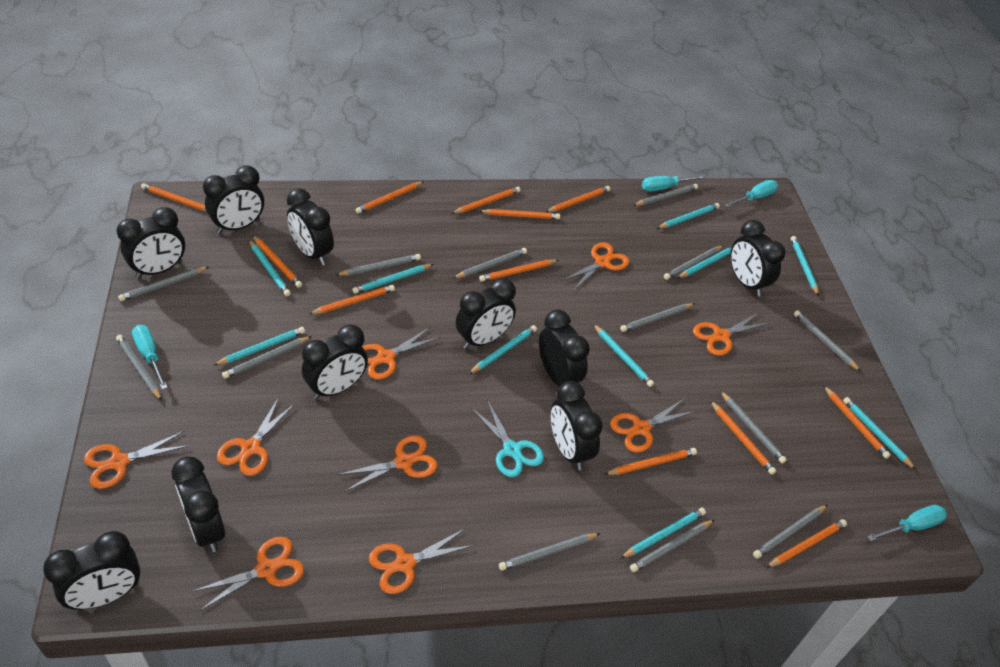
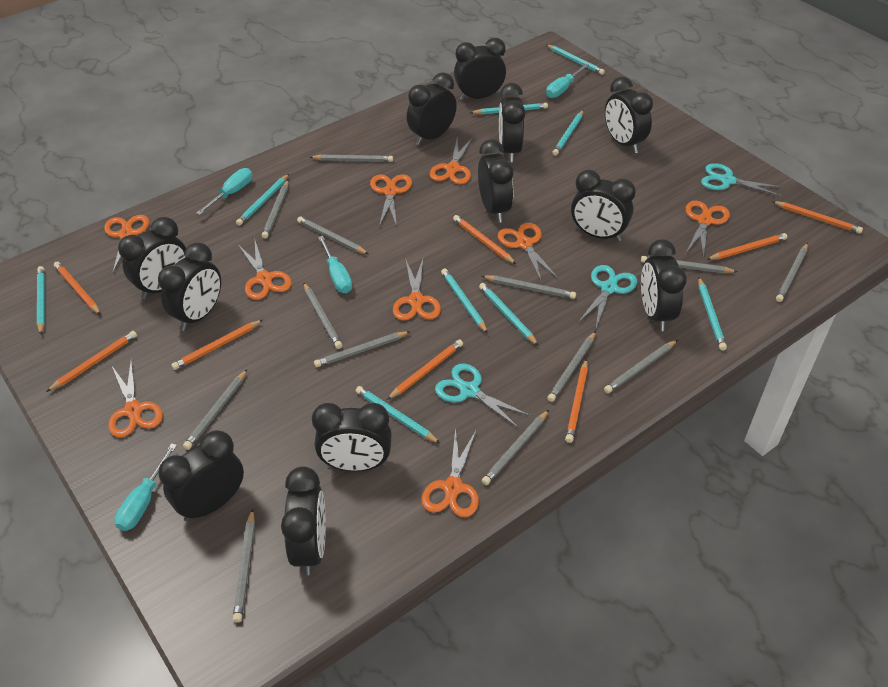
black clock: 10 -> 12
orange pencil: 12 -> 8
turquoise pencil: 10 -> 9
turquoise scissors: 1 -> 3

